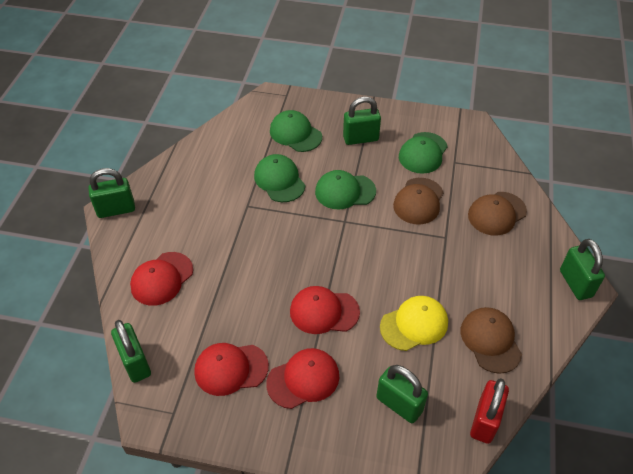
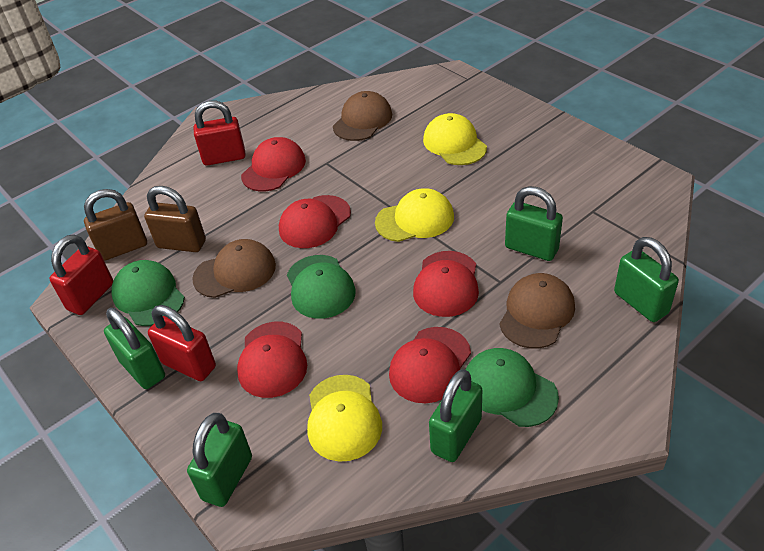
brown padlock: 0 -> 2
green cap: 4 -> 3
red cap: 4 -> 5
red padlock: 1 -> 3
yellow cap: 1 -> 3

